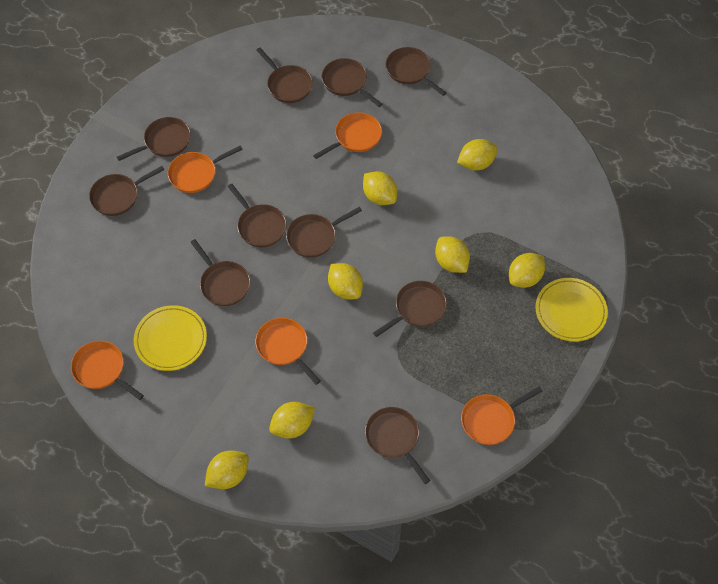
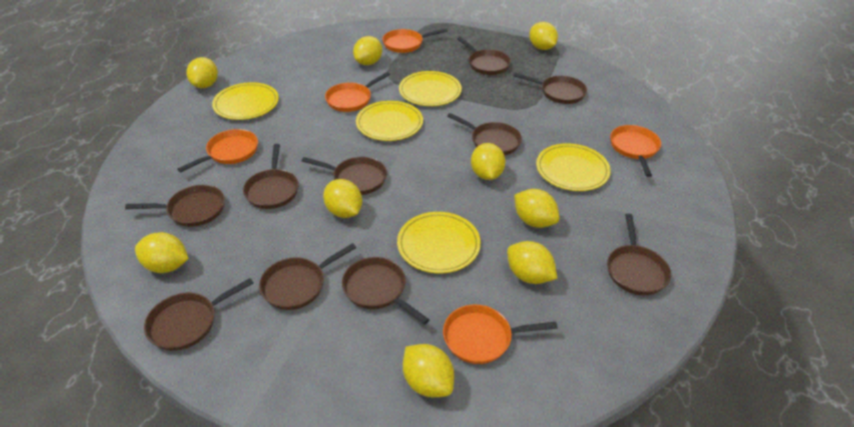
yellow lemon: 7 -> 9
yellow plate: 2 -> 5

